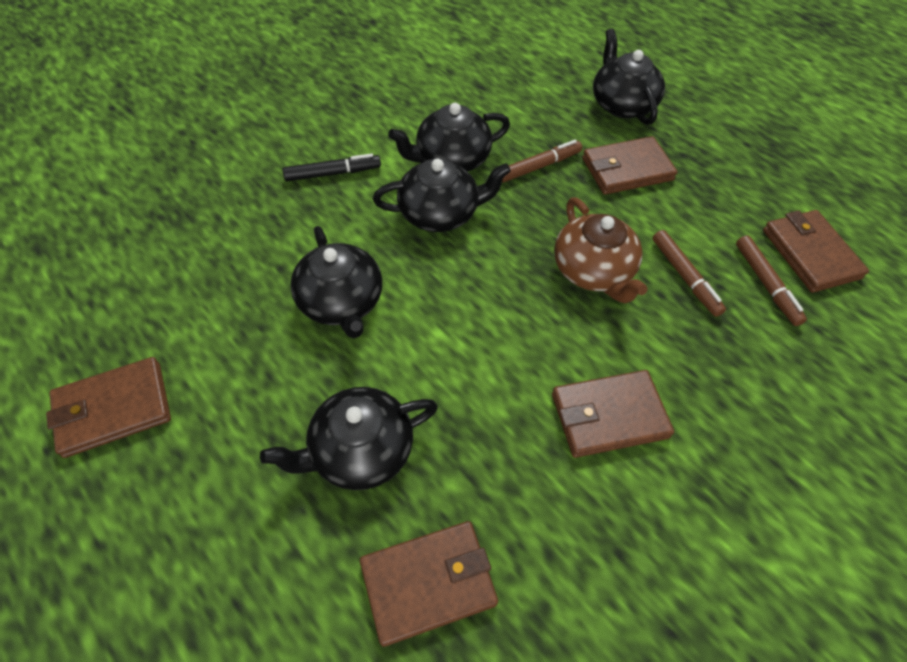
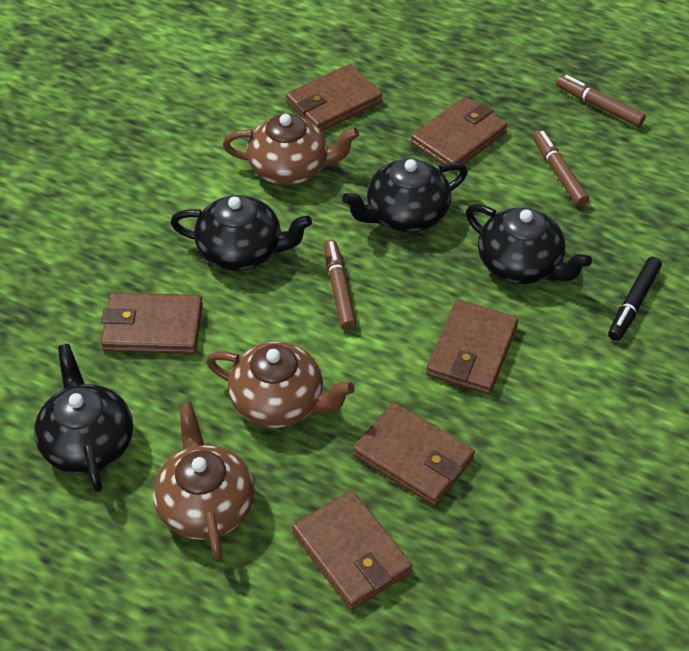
black teapot: 5 -> 4
brown teapot: 1 -> 3
brown wallet: 5 -> 6

